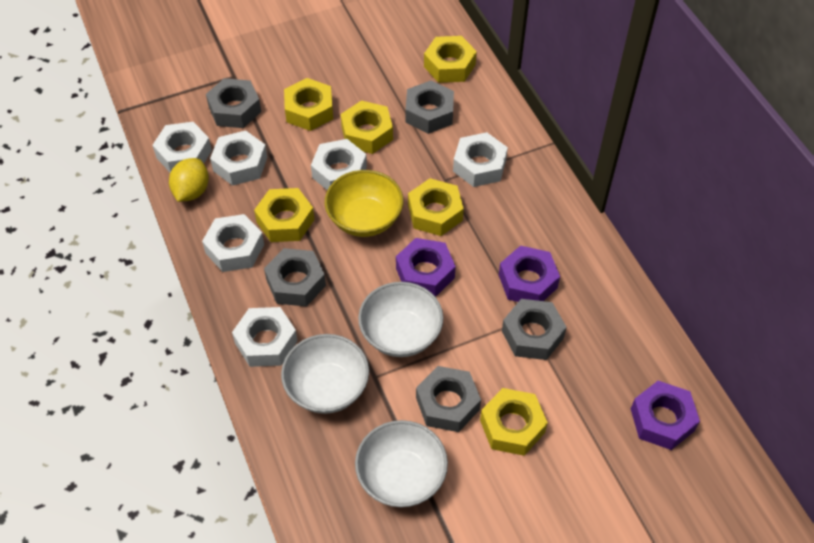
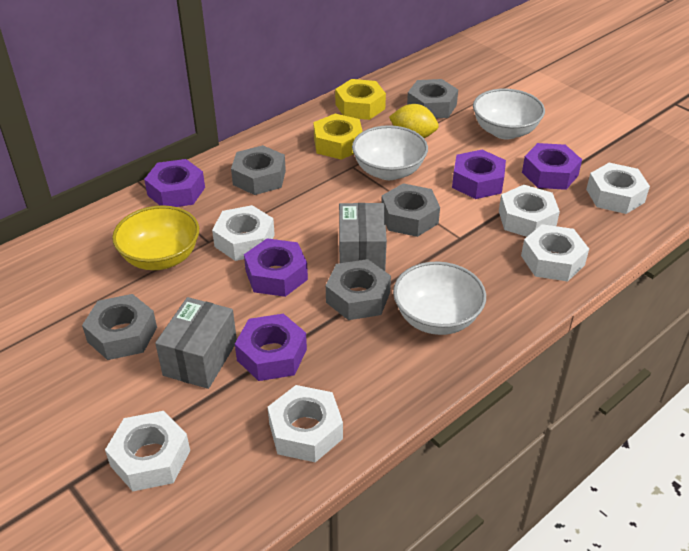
grey box: 0 -> 2
purple nut: 3 -> 5
yellow nut: 6 -> 2

